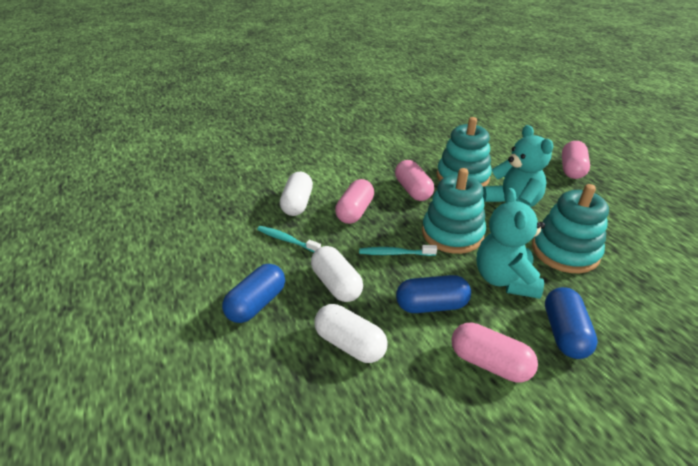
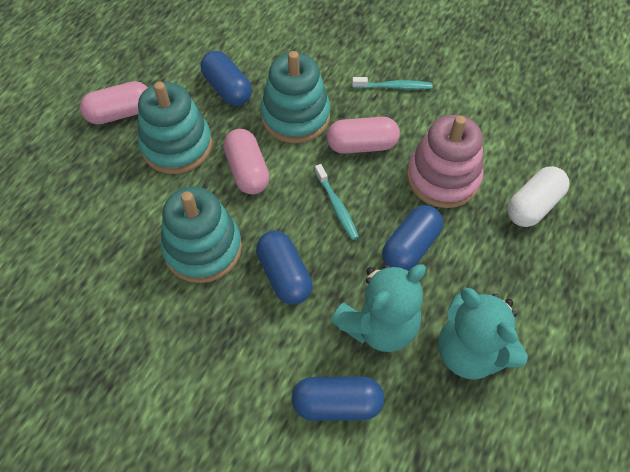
blue capsule: 3 -> 4
pink capsule: 4 -> 3
pink stacking toy: 0 -> 1
white capsule: 3 -> 1

